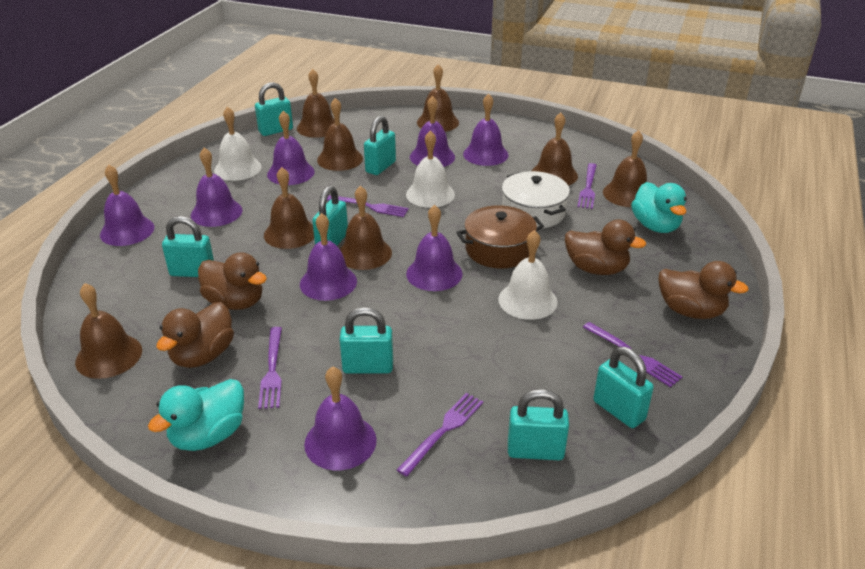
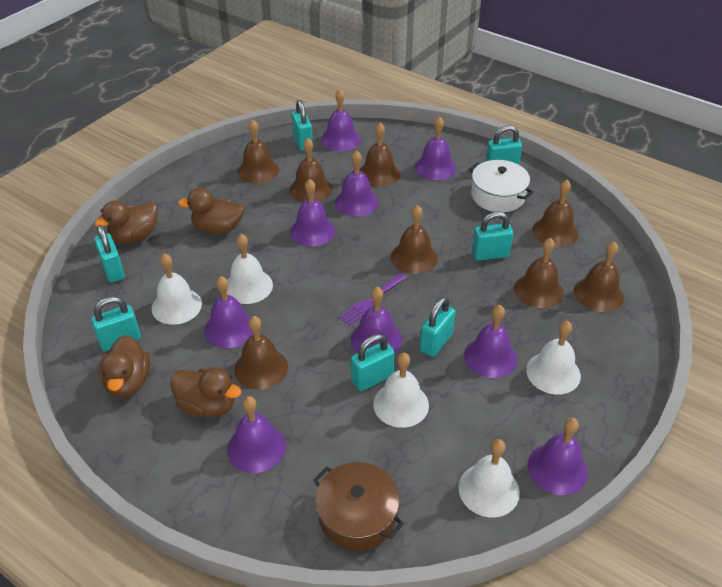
purple bell: 8 -> 9
purple fork: 5 -> 1
turquoise duck: 2 -> 0
white bell: 3 -> 5

